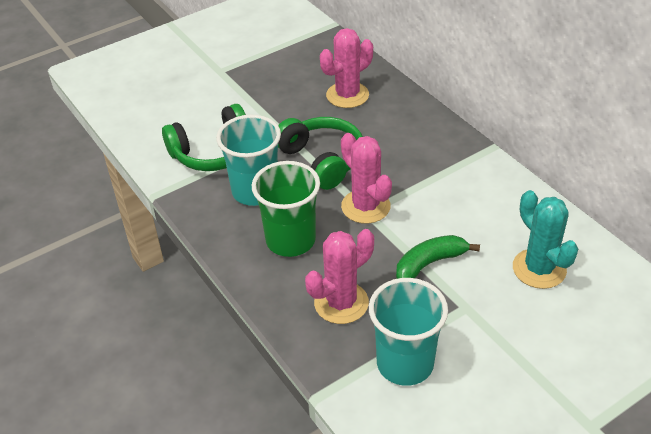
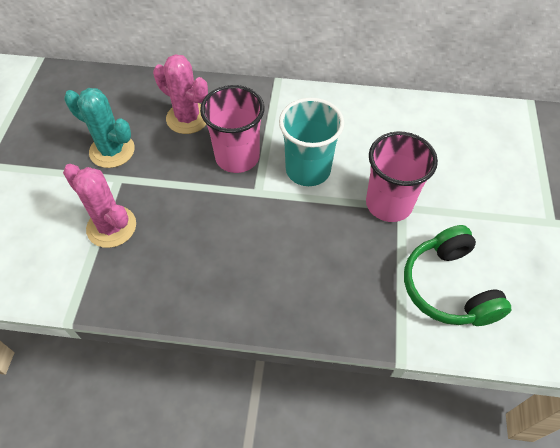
green banana: 1 -> 0
green cup: 1 -> 0
green headphones: 2 -> 1
pink cactus: 3 -> 2
pink cup: 0 -> 2
turquoise cup: 2 -> 1

